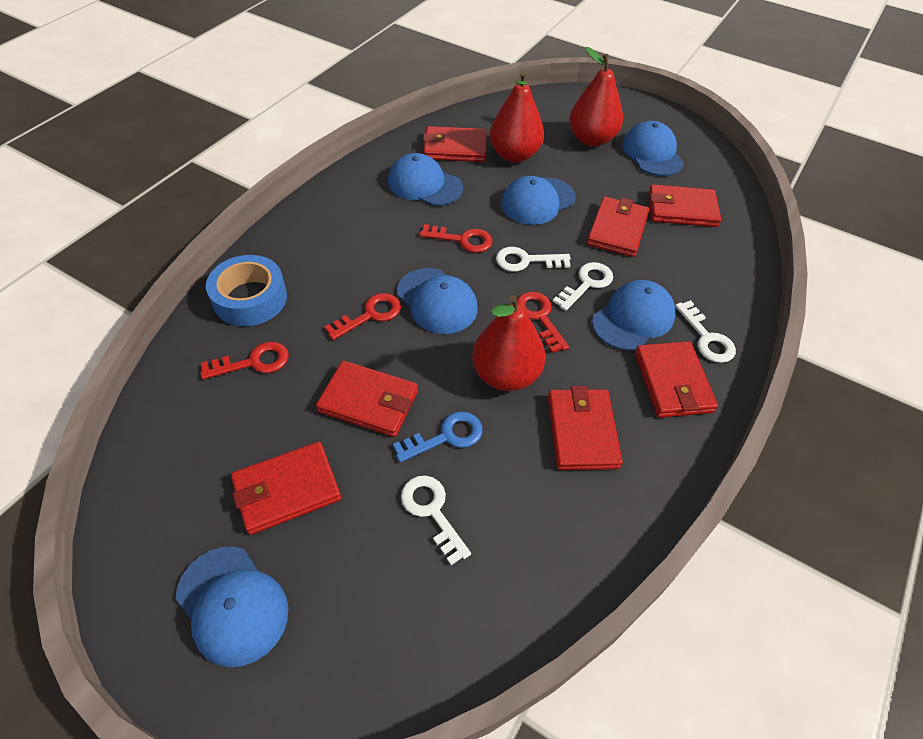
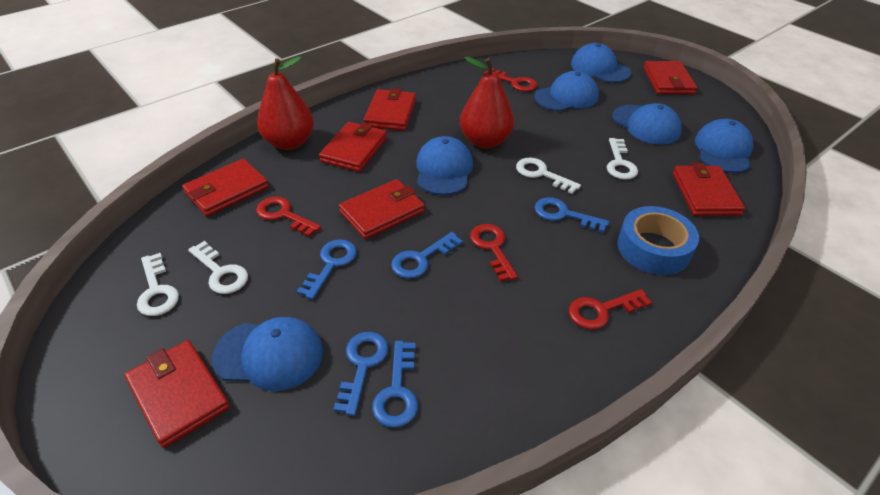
blue key: 1 -> 5
red pear: 3 -> 2

